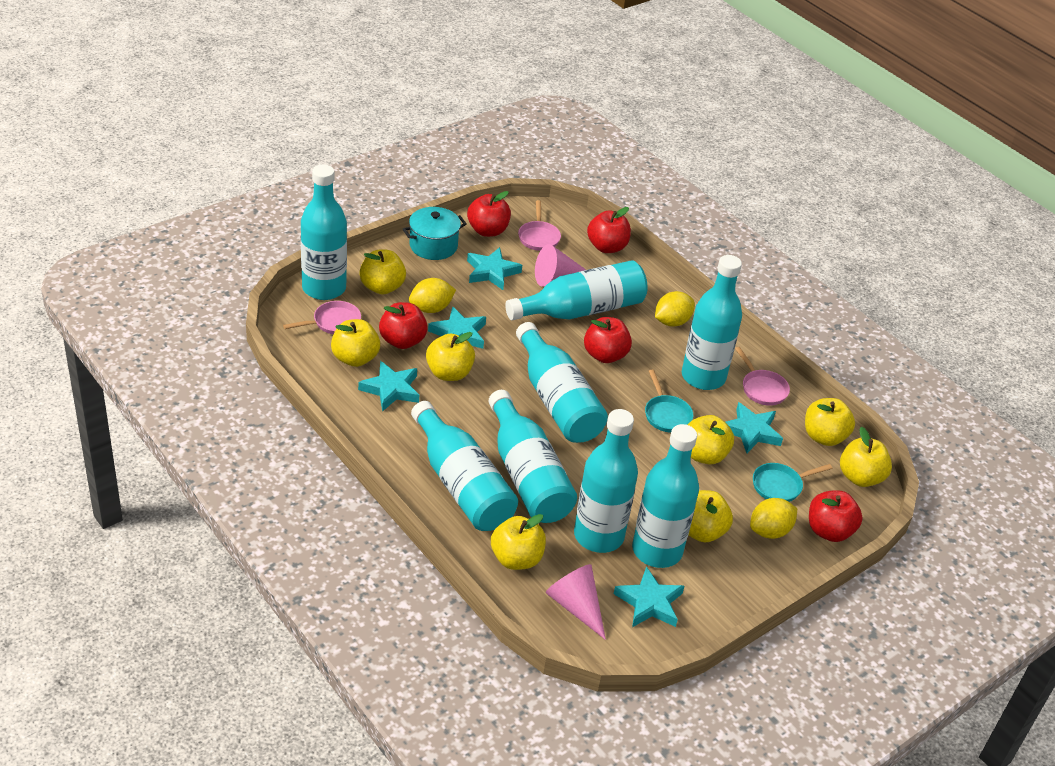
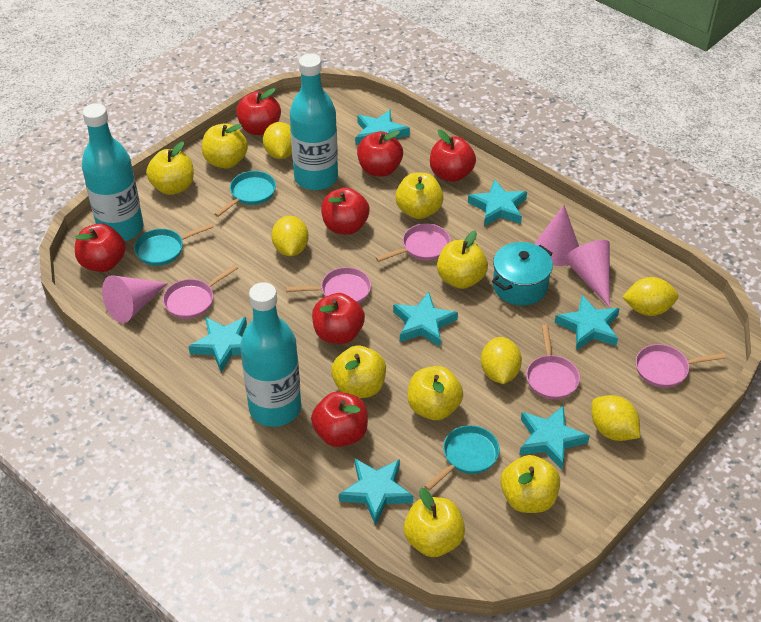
pink cone: 2 -> 3
pink pan: 3 -> 5
red apple: 5 -> 7
turquoise bottle: 8 -> 3
turquoise pan: 2 -> 3
turquoise star: 5 -> 7
yellow lemon: 3 -> 5

